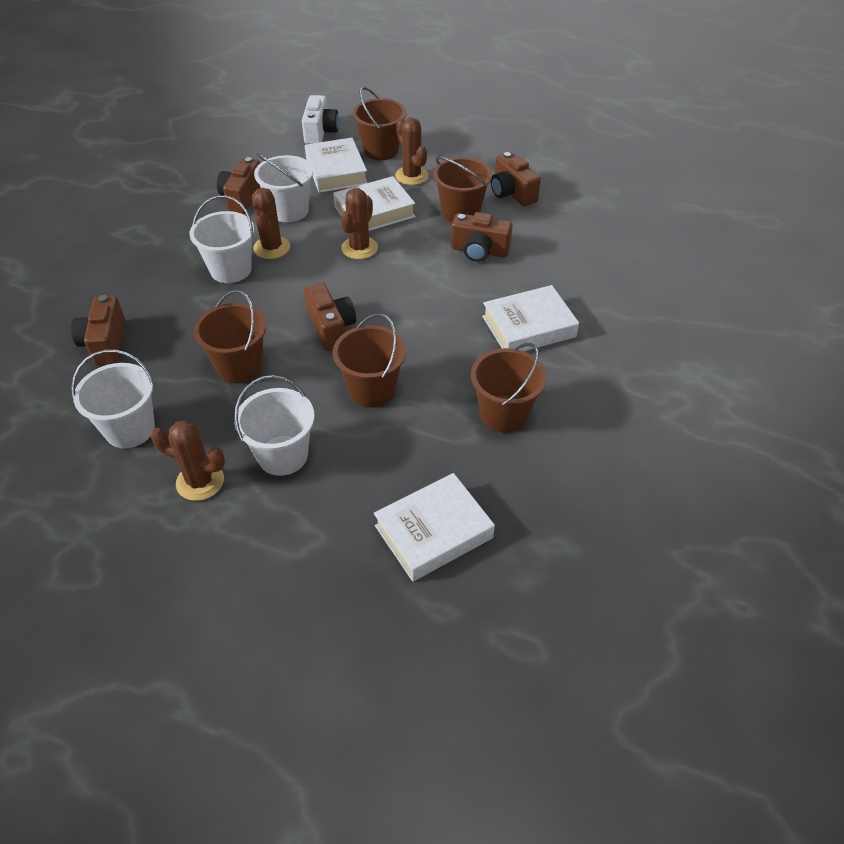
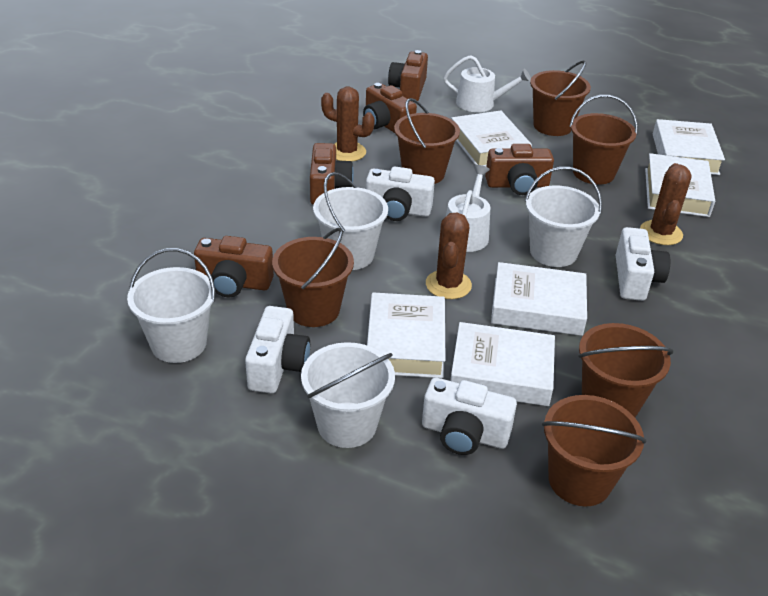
brown bucket: 5 -> 6
brown cactus: 4 -> 3
white book: 4 -> 6
white camera: 1 -> 4
white watering can: 0 -> 2

